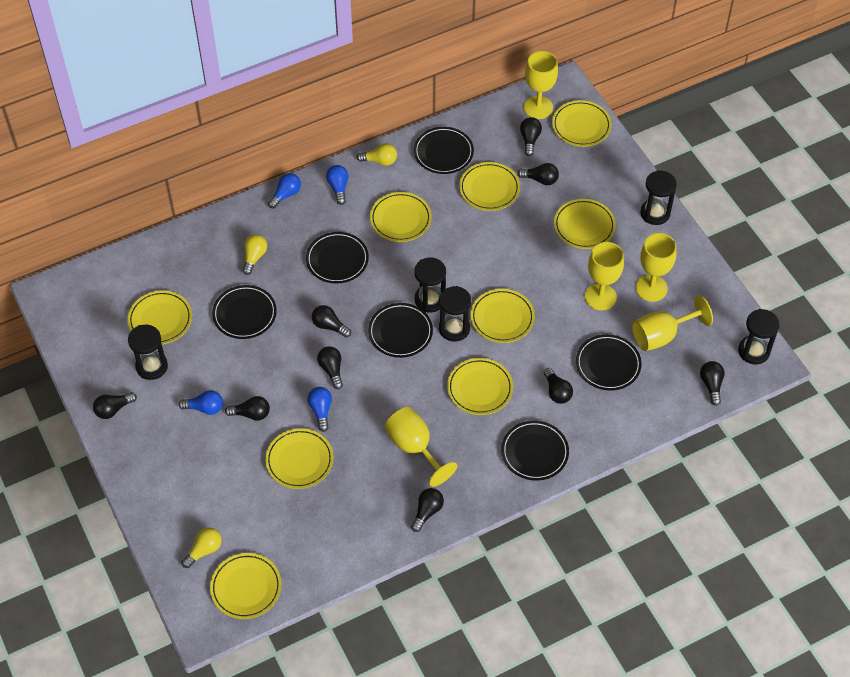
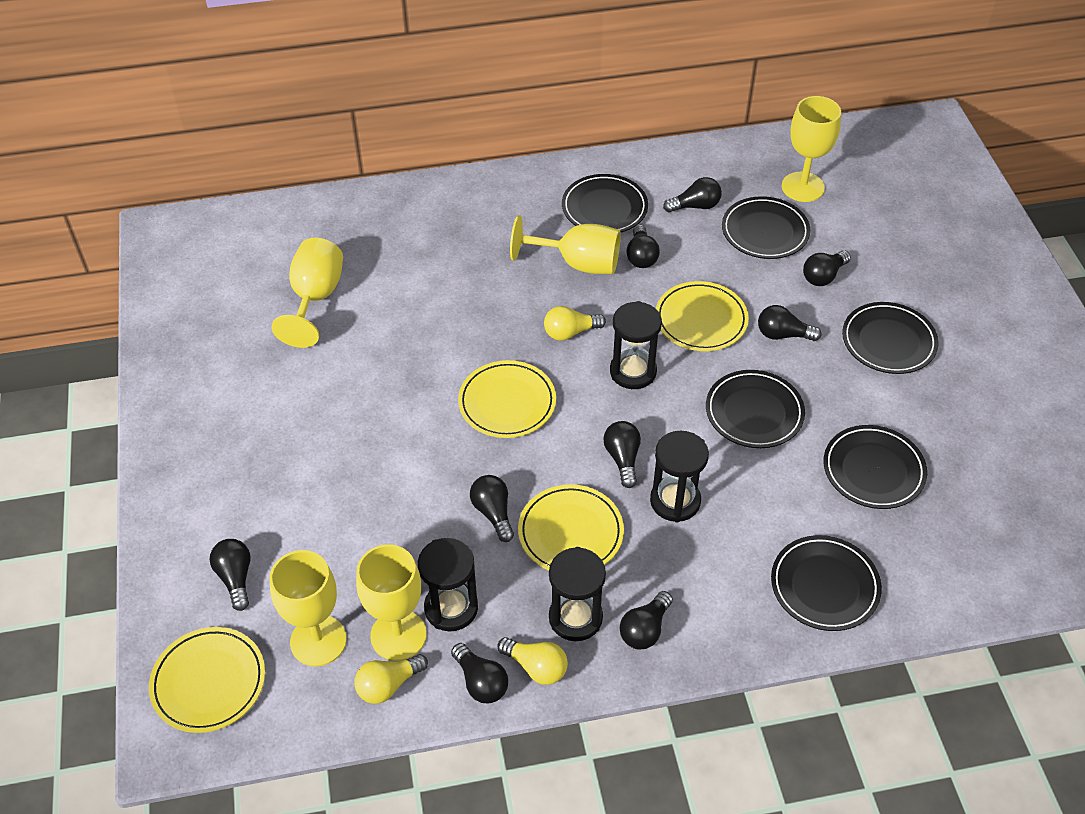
black hourglass: 5 -> 4
blue light bulb: 4 -> 0
yellow plate: 9 -> 4

